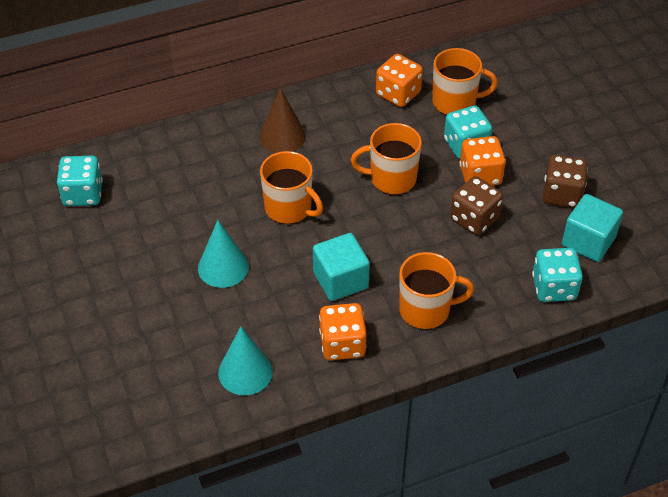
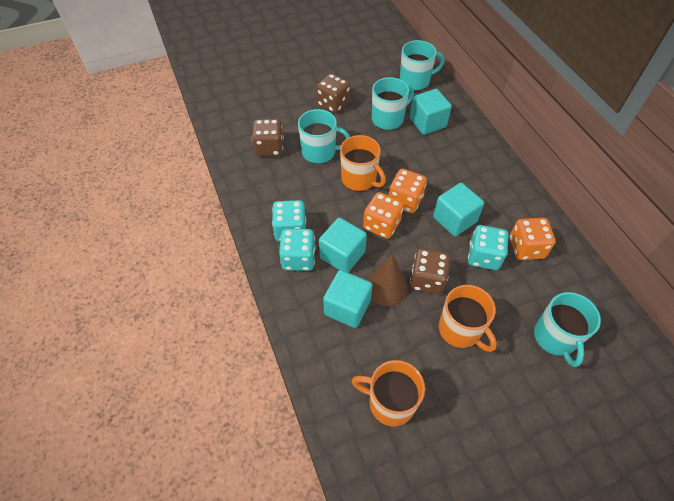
brown dice: 2 -> 3
orange mug: 4 -> 3
turquoise cone: 2 -> 0
turquoise cube: 2 -> 4
turquoise mug: 0 -> 4

